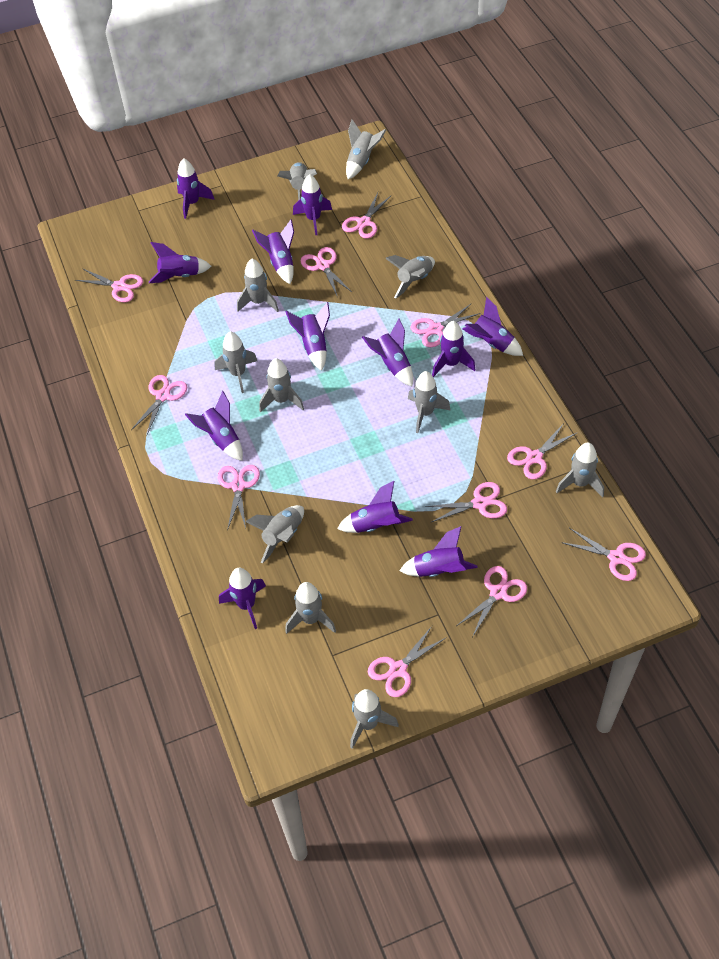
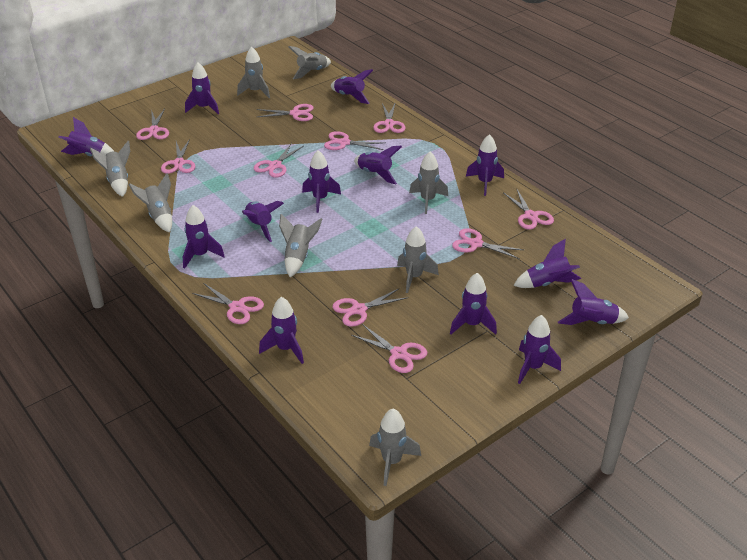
grey rocket: 11 -> 8
purple rocket: 12 -> 13

